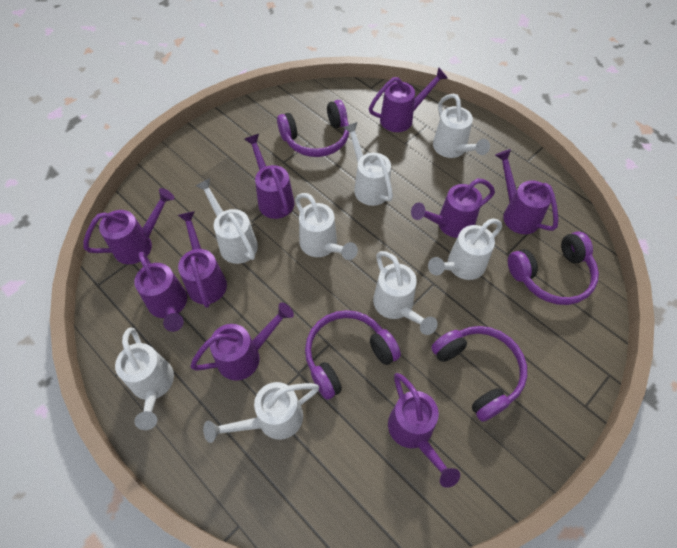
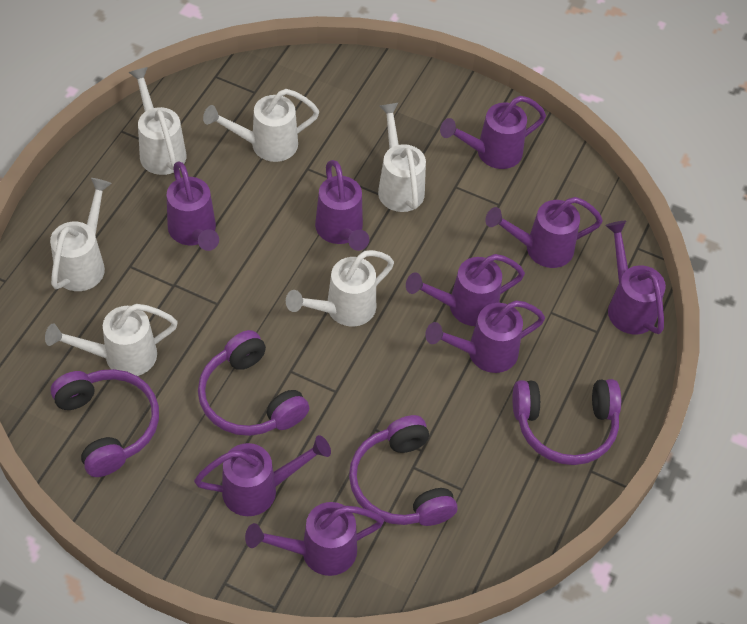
white watering can: 8 -> 6

